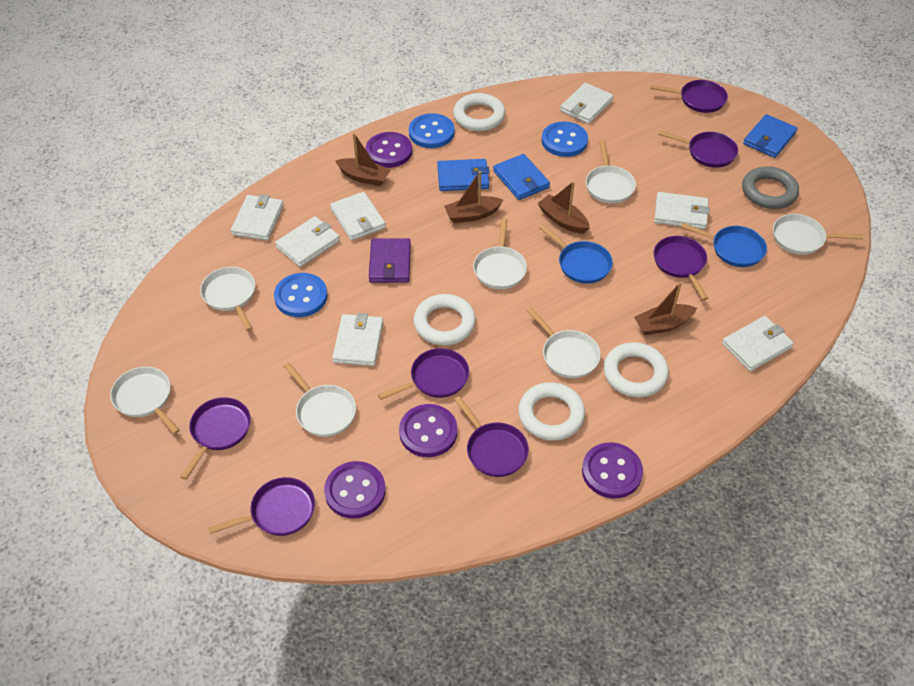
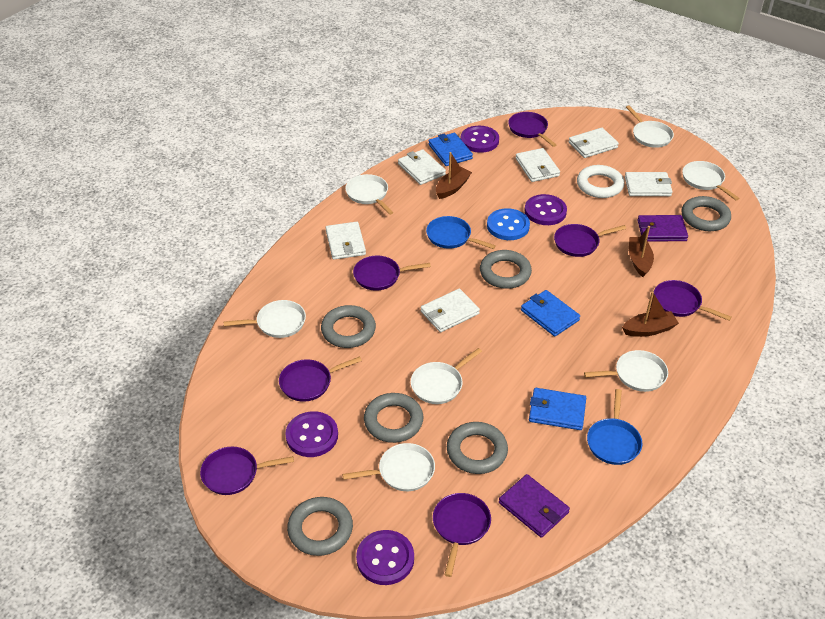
blue button: 3 -> 1
brown boat: 4 -> 3
grey ring: 1 -> 6
purple wallet: 1 -> 2
white ring: 4 -> 1
white wallet: 7 -> 6

